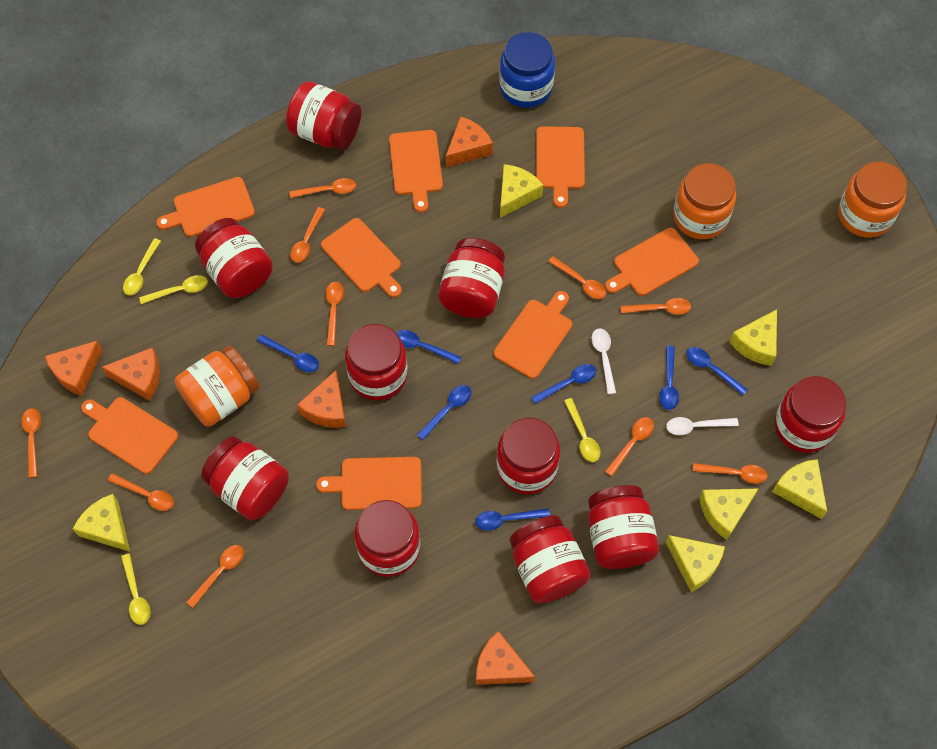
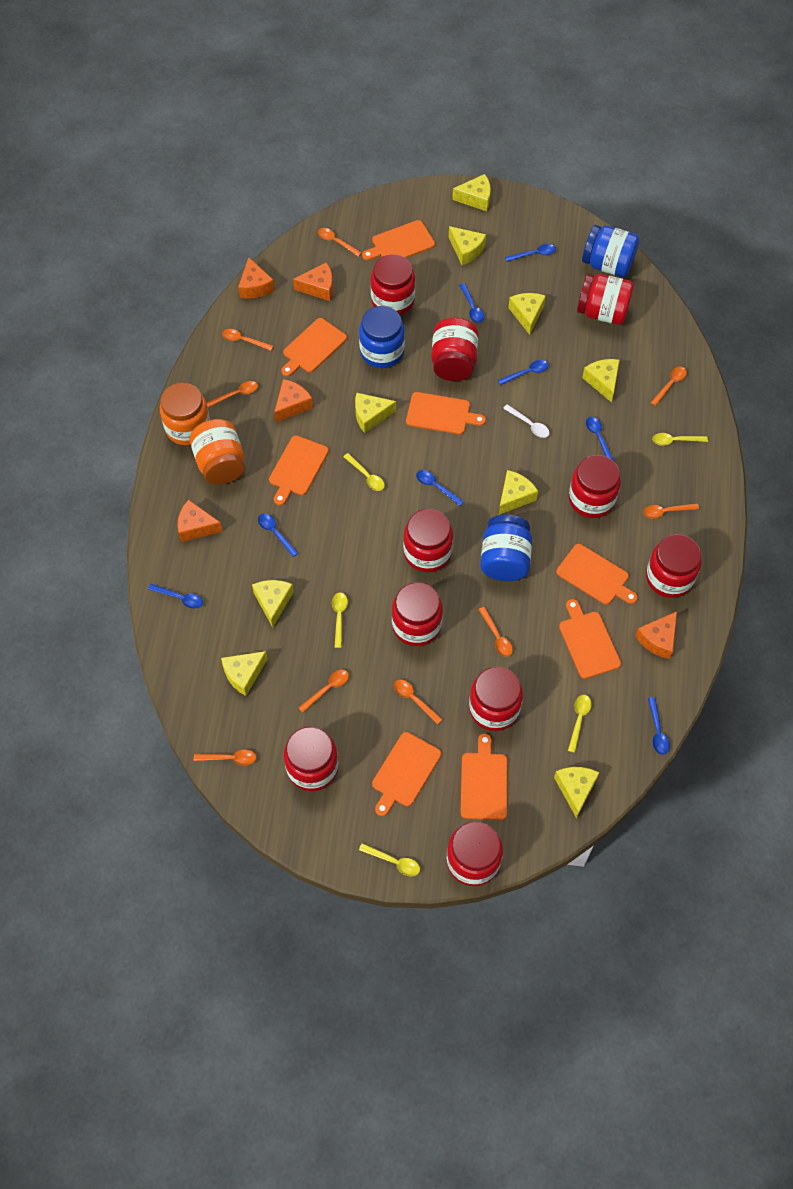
blue jar: 1 -> 3
blue spoon: 7 -> 8
orange jar: 3 -> 2
orange spoon: 10 -> 9
white spoon: 2 -> 1
yellow cheese: 6 -> 9
yellow spoon: 4 -> 5

